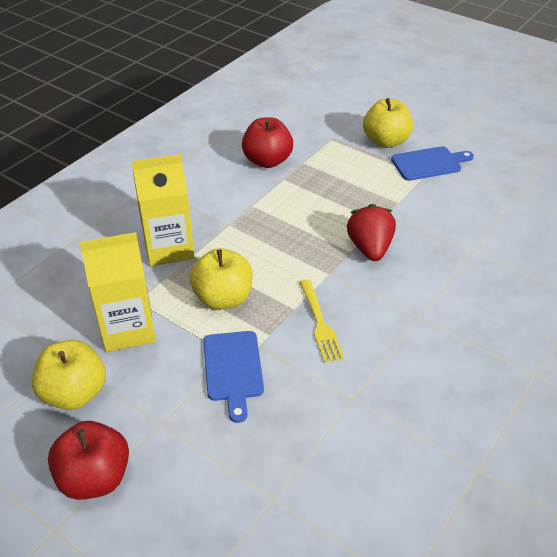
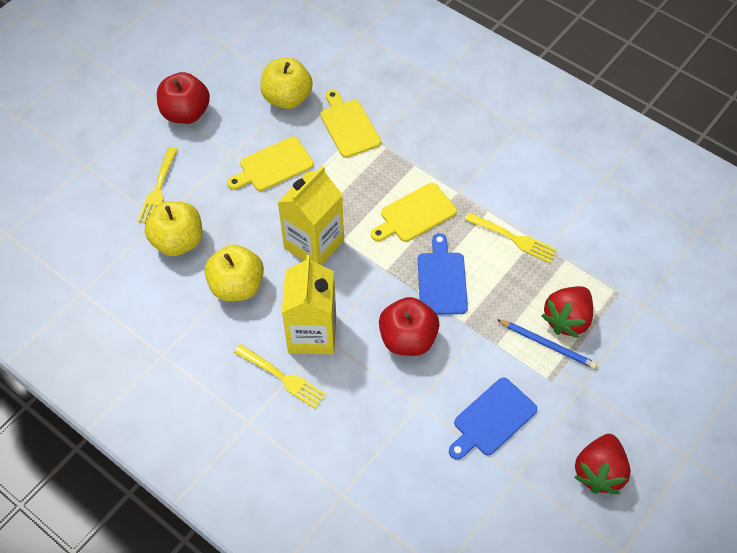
blue pencil: 0 -> 1
red strawberry: 1 -> 2
yellow cutting board: 0 -> 3
yellow fork: 1 -> 3

